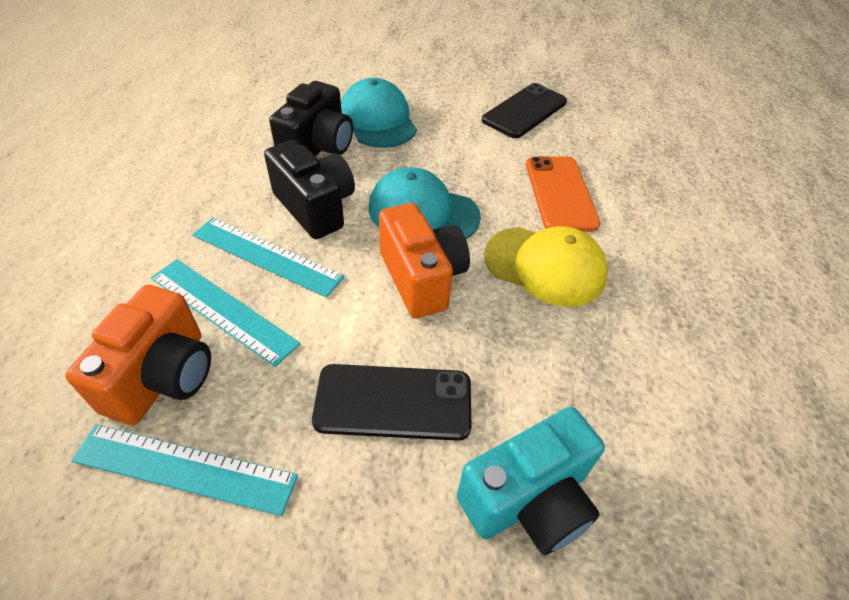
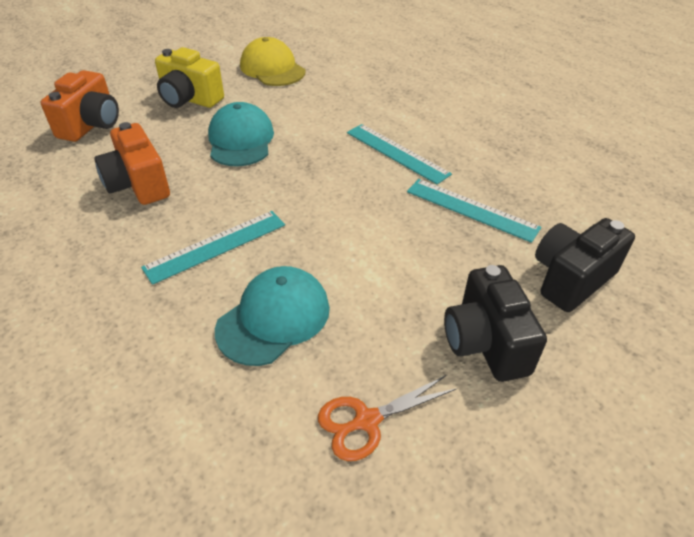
black phone: 2 -> 0
orange phone: 1 -> 0
orange scissors: 0 -> 1
turquoise camera: 1 -> 0
yellow camera: 0 -> 1

